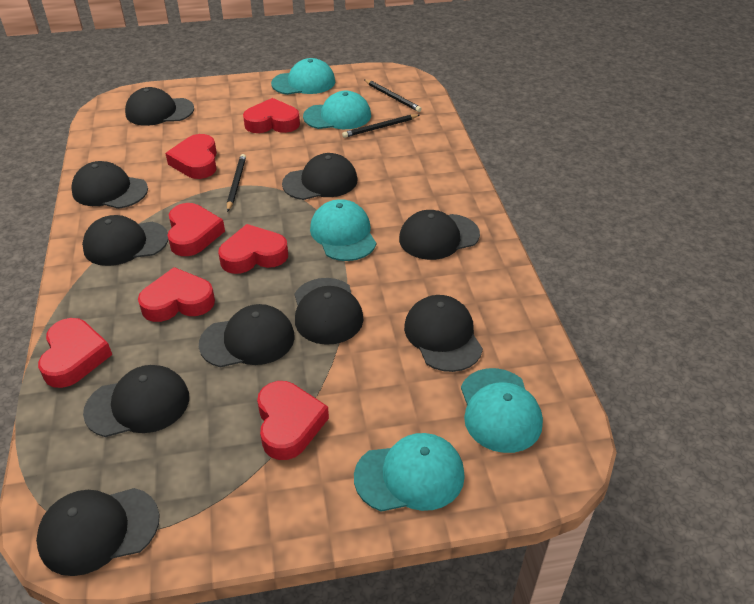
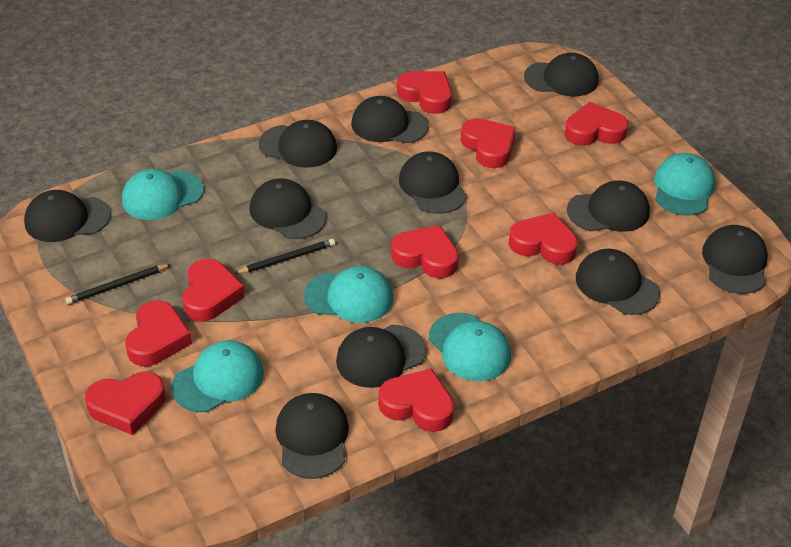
black cap: 10 -> 11
black pencil: 3 -> 2
red heart: 7 -> 9

